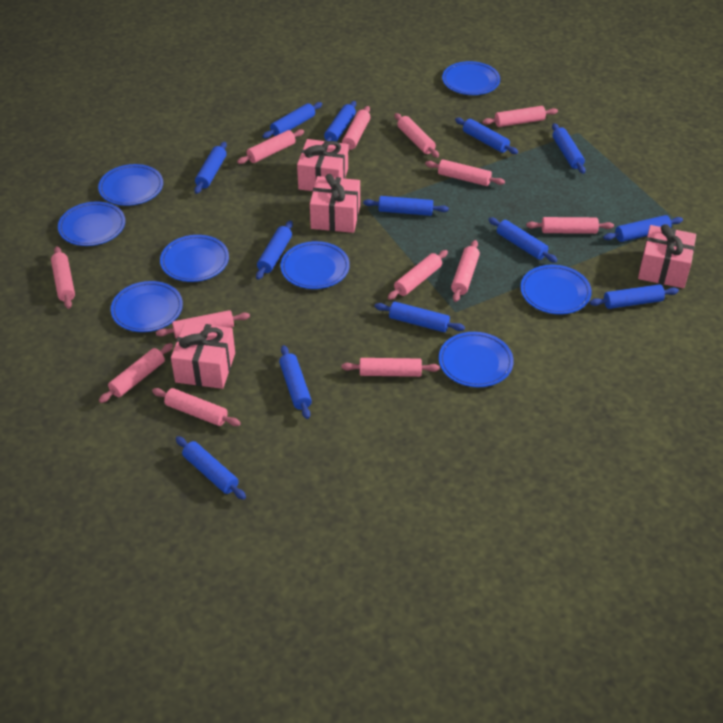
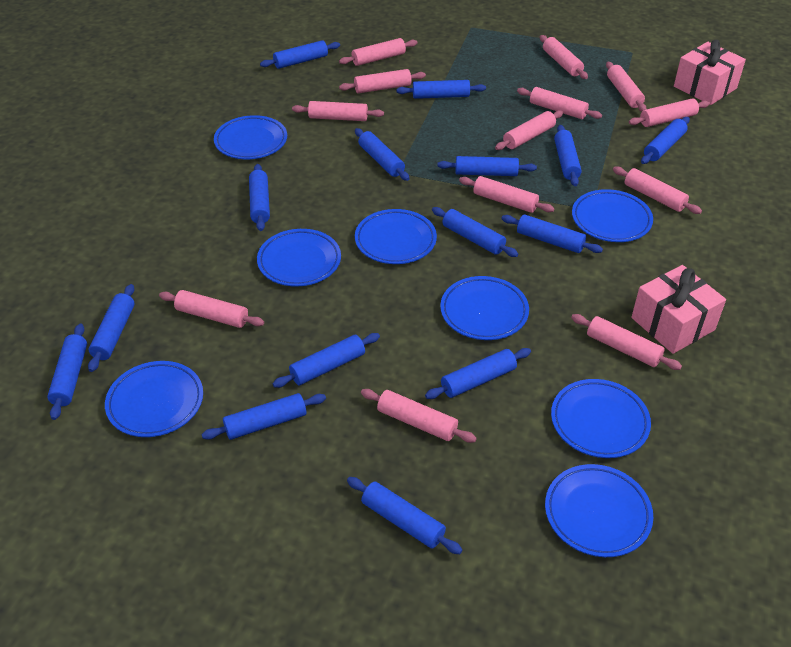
blue rolling pin: 13 -> 15
pink gift: 4 -> 2

